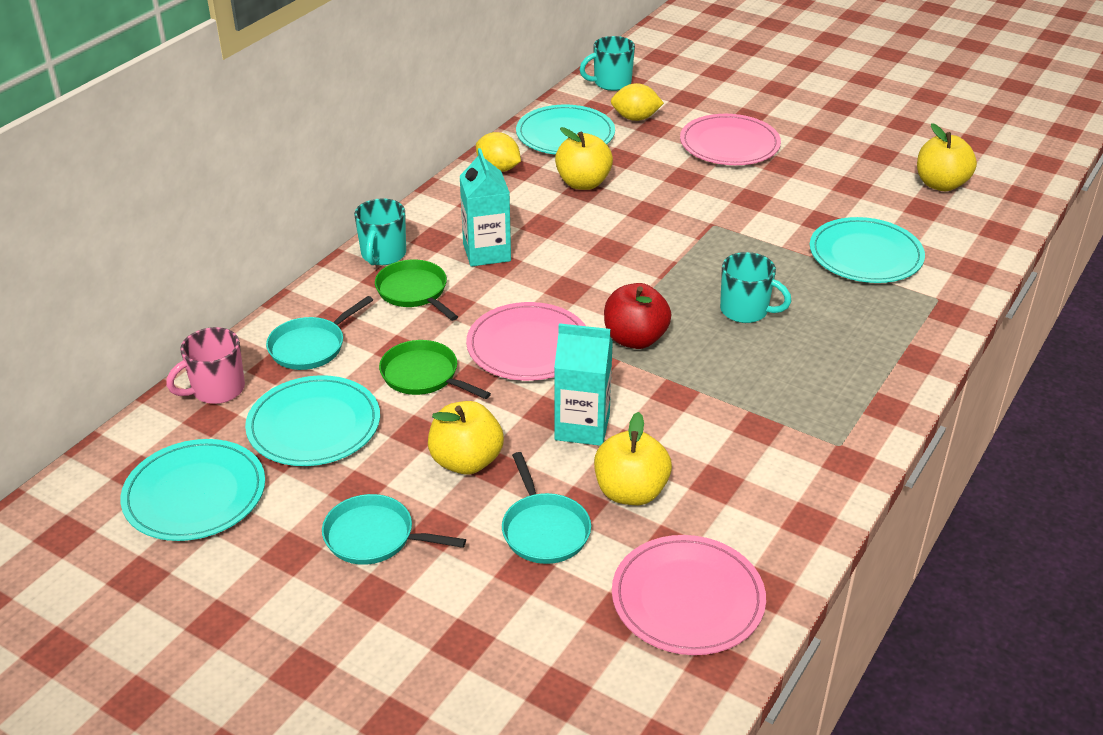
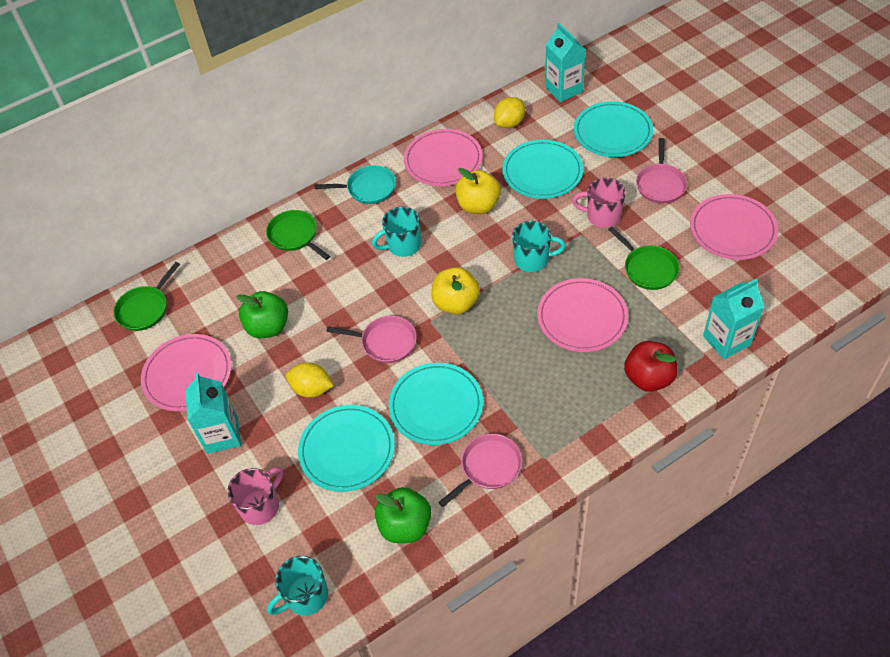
green apple: 0 -> 2
green pan: 2 -> 3
pink mug: 1 -> 2
pink pan: 0 -> 3
pink plate: 3 -> 4
turquoise carton: 2 -> 3
turquoise pan: 3 -> 1
yellow apple: 4 -> 2

